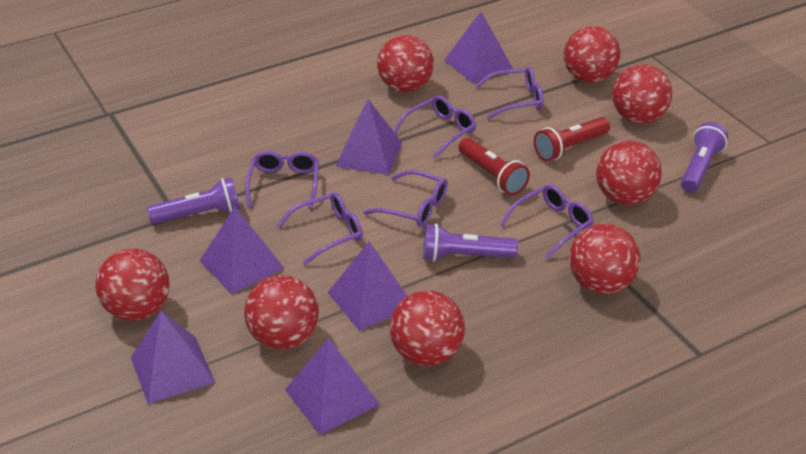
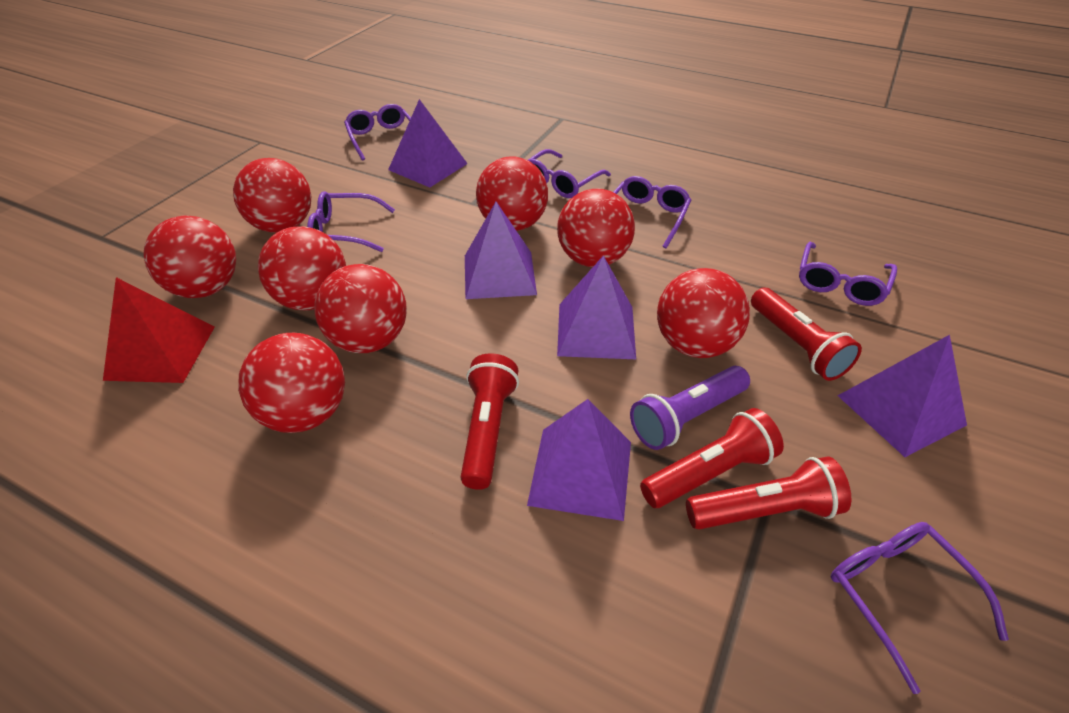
purple flashlight: 3 -> 1
purple pyramid: 6 -> 5
red flashlight: 2 -> 4
red pyramid: 0 -> 1

